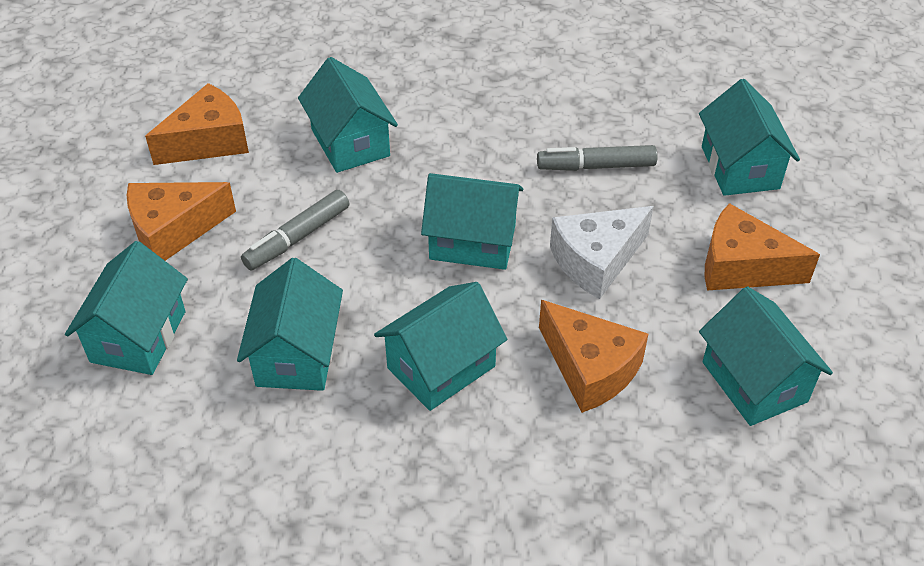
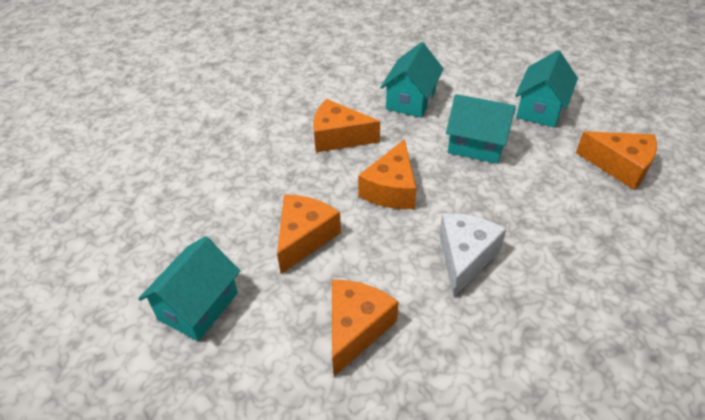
grey marker: 2 -> 0
orange cheese: 4 -> 5
turquoise house: 7 -> 4

